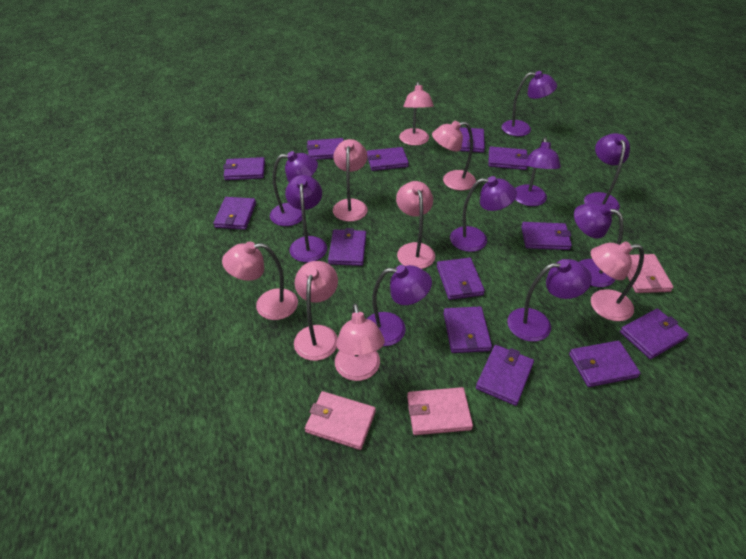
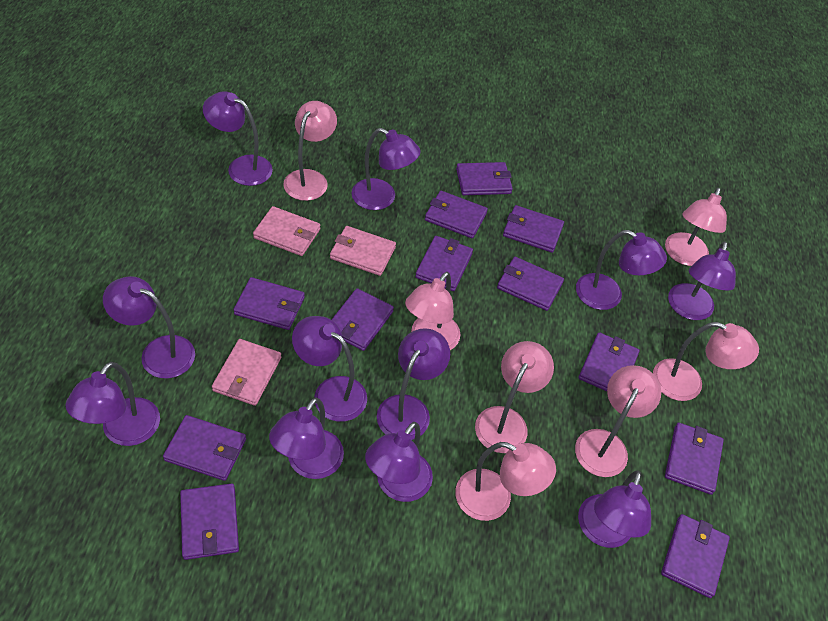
pink lamp: 8 -> 7
purple lamp: 9 -> 11
purple wallet: 13 -> 12

